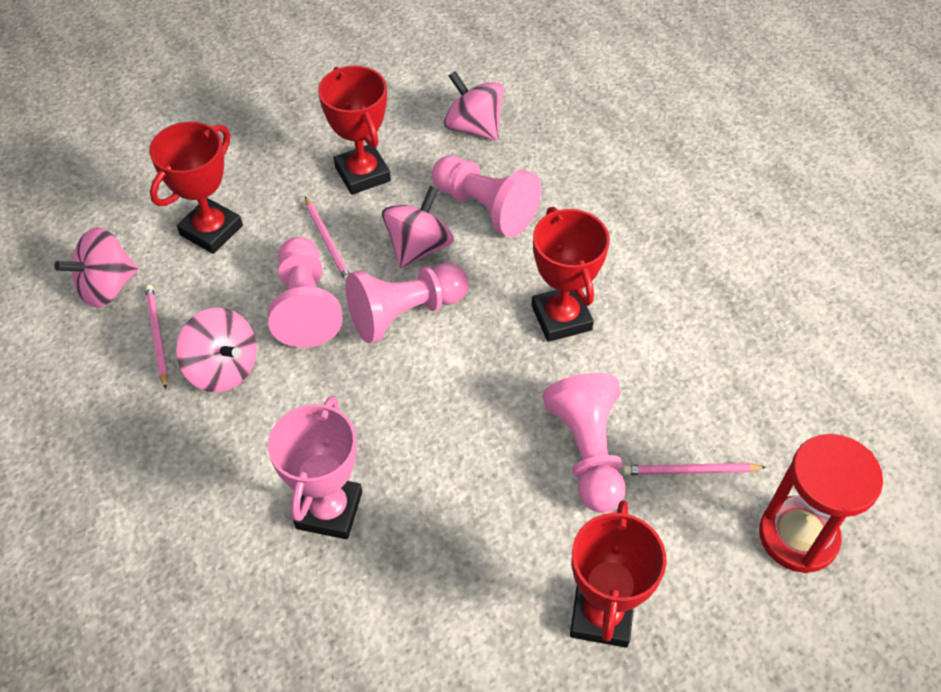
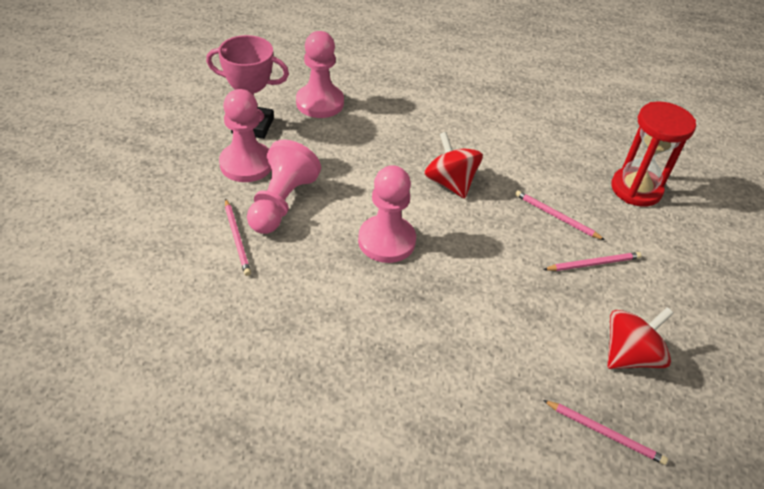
pink pencil: 3 -> 4
pink spinning top: 4 -> 0
red spinning top: 0 -> 2
red trophy: 4 -> 0

